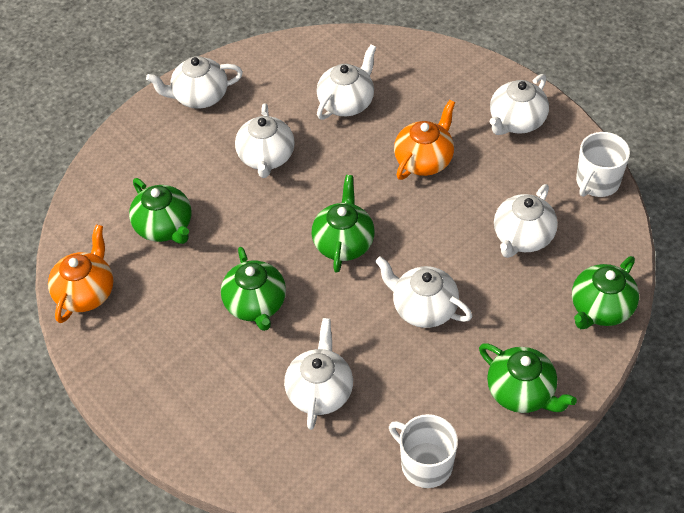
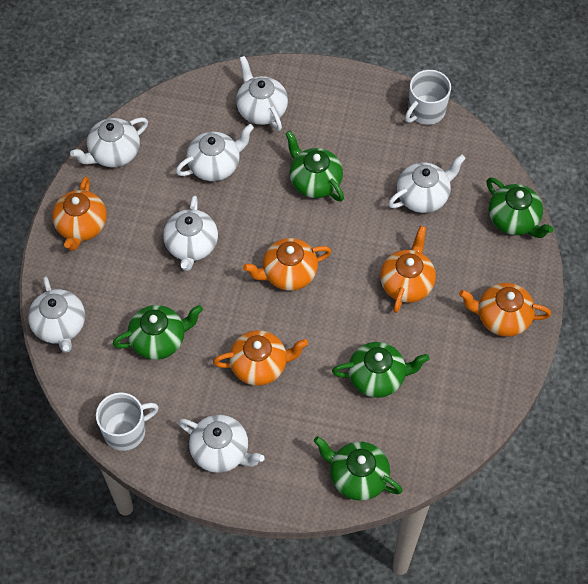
orange teapot: 2 -> 5

